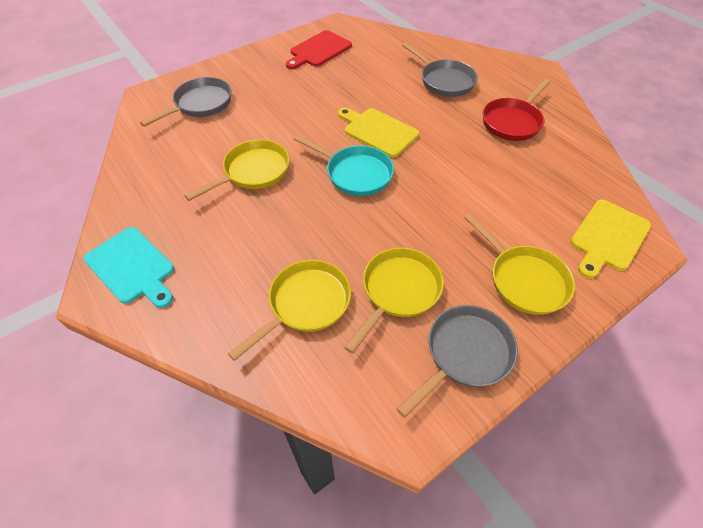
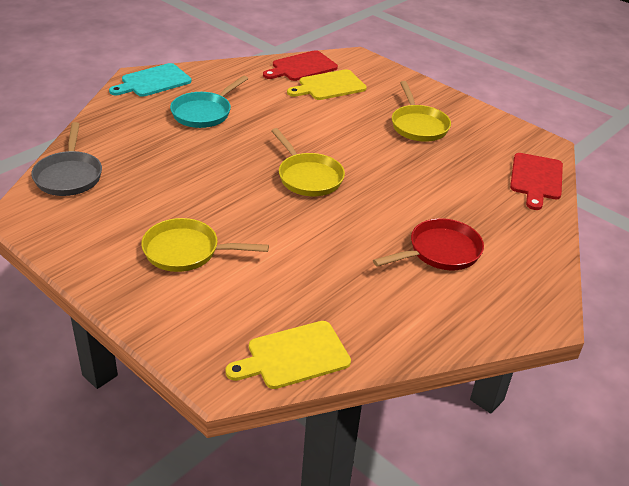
grey pan: 3 -> 1
red cutting board: 1 -> 2
yellow pan: 4 -> 3

